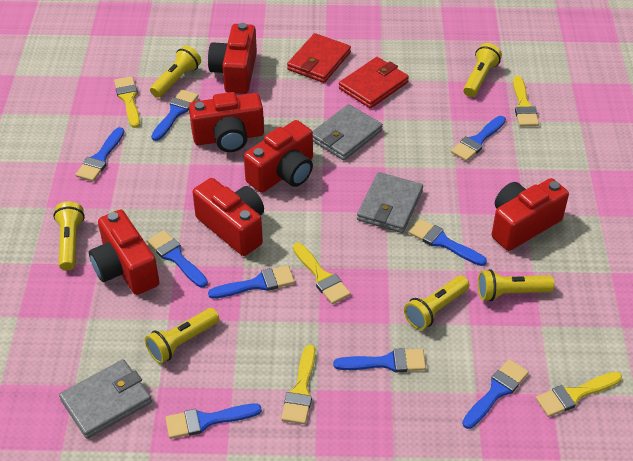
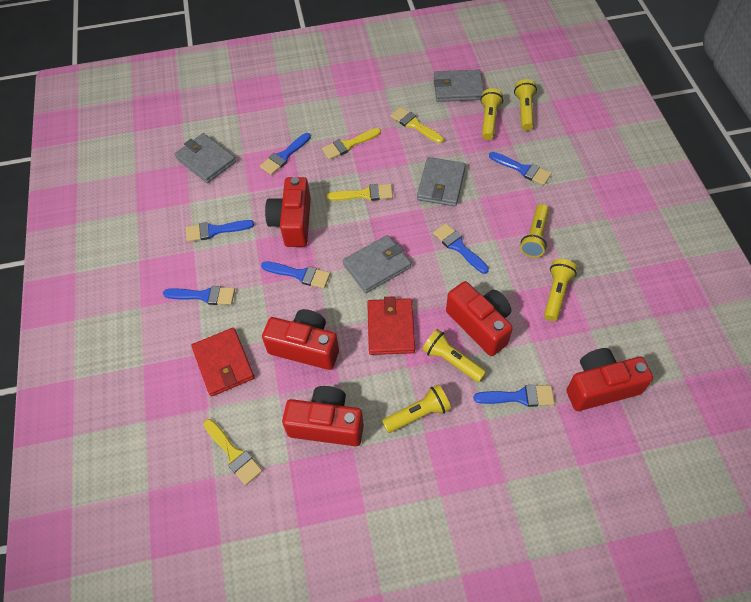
blue brush: 9 -> 7
grey wallet: 3 -> 4
red camera: 6 -> 5
yellow brush: 5 -> 4

